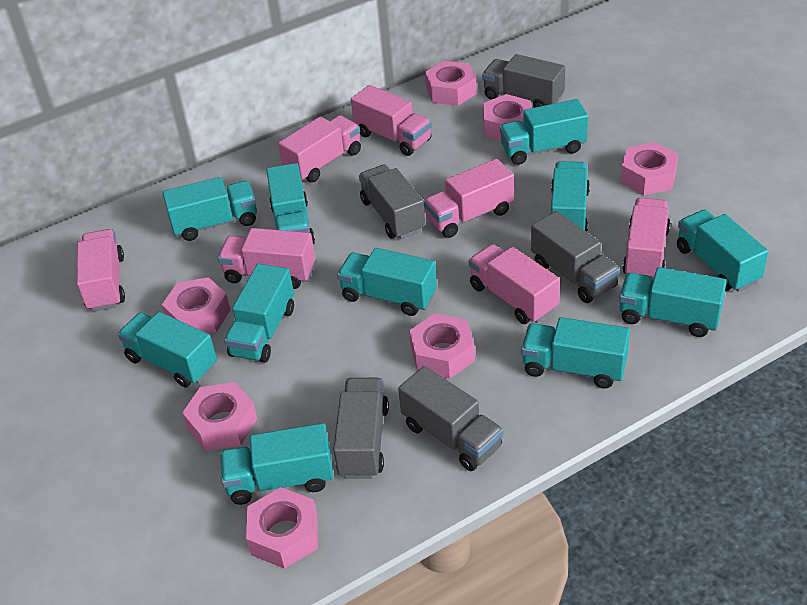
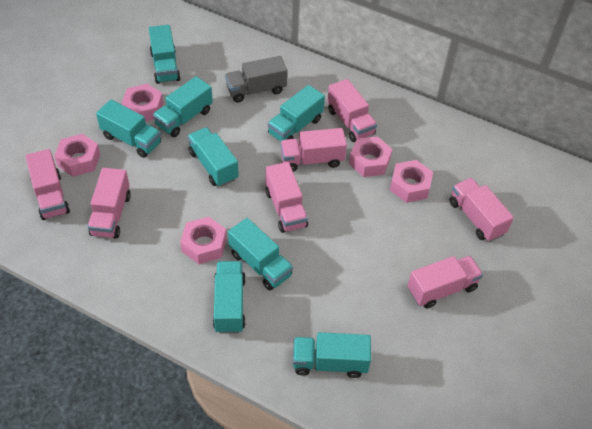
grey truck: 5 -> 1
pink nut: 7 -> 5
turquoise truck: 11 -> 8

